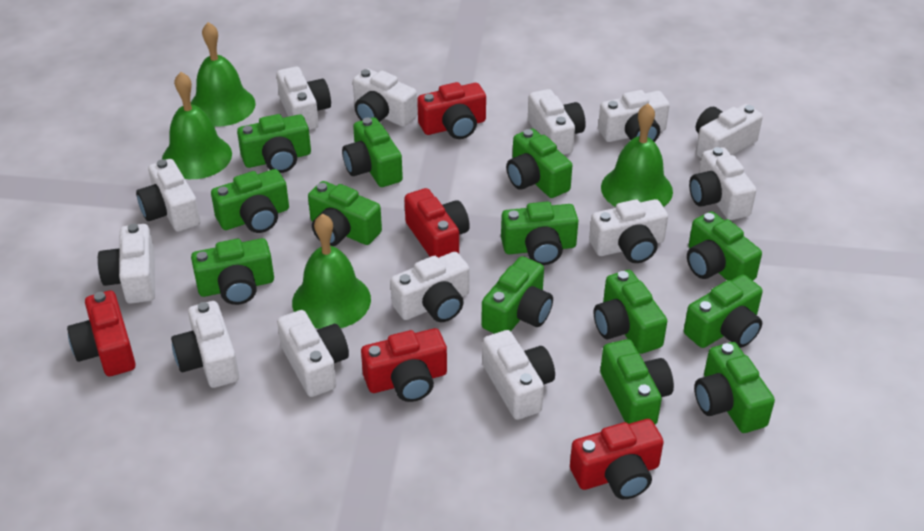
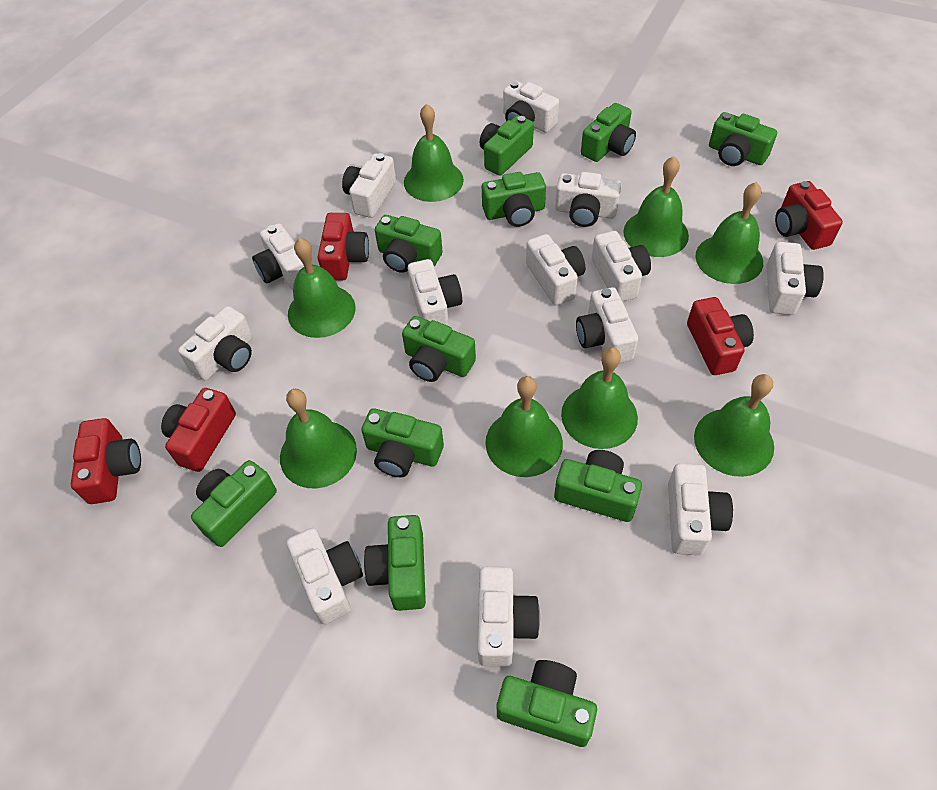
green bell: 4 -> 8
green camera: 13 -> 11

